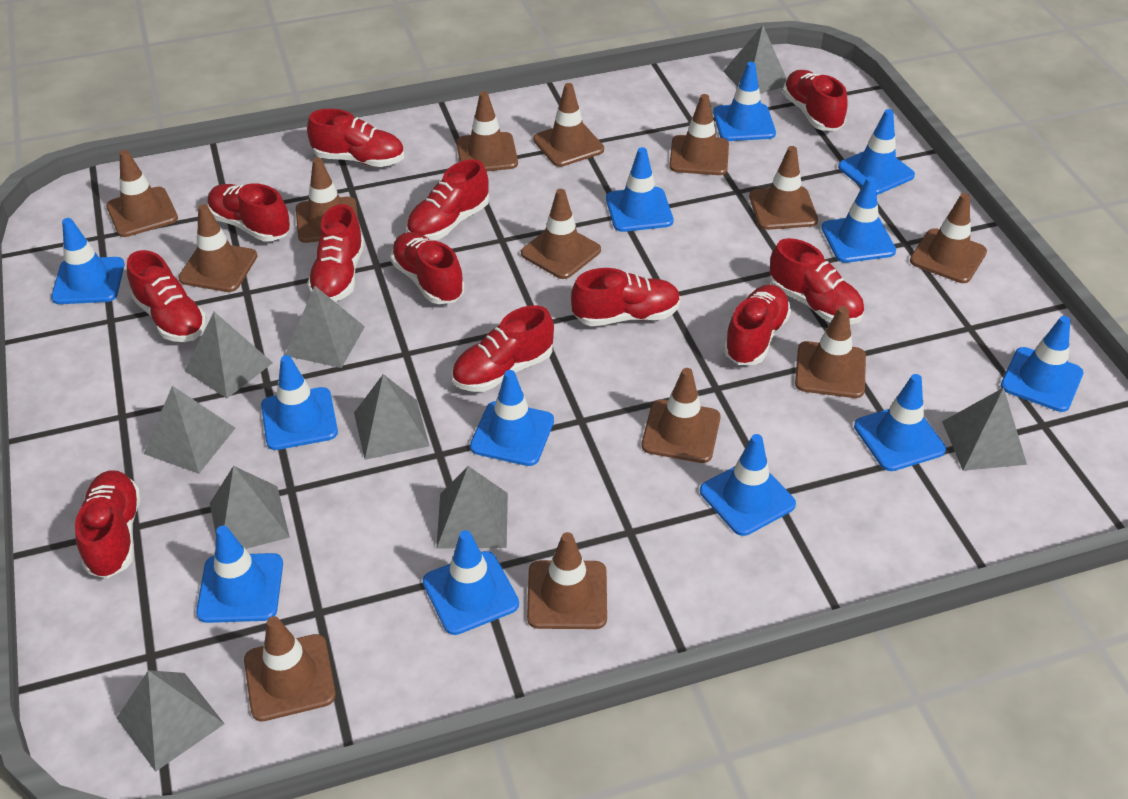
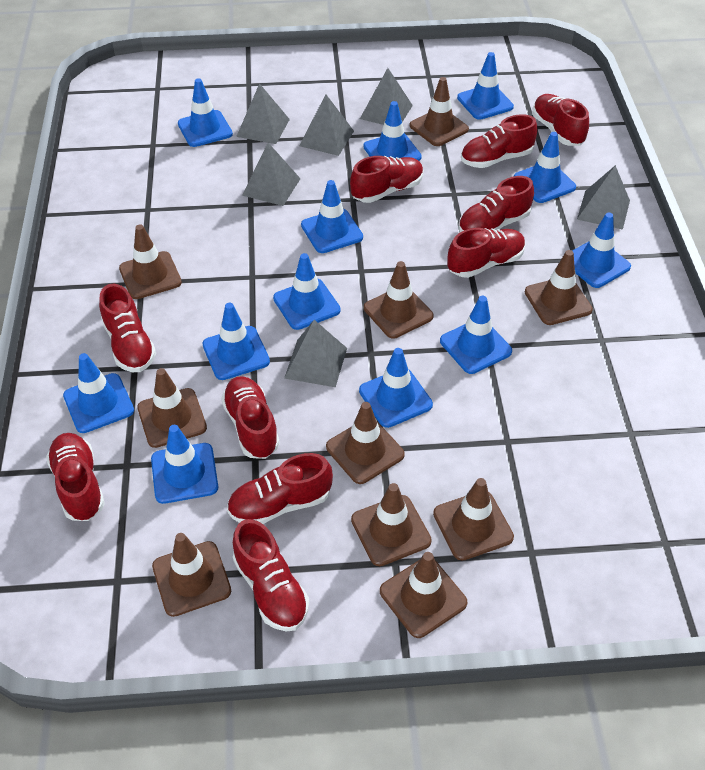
brown traffic cone: 13 -> 10
grey pyramid: 9 -> 6
red shoe: 12 -> 10

